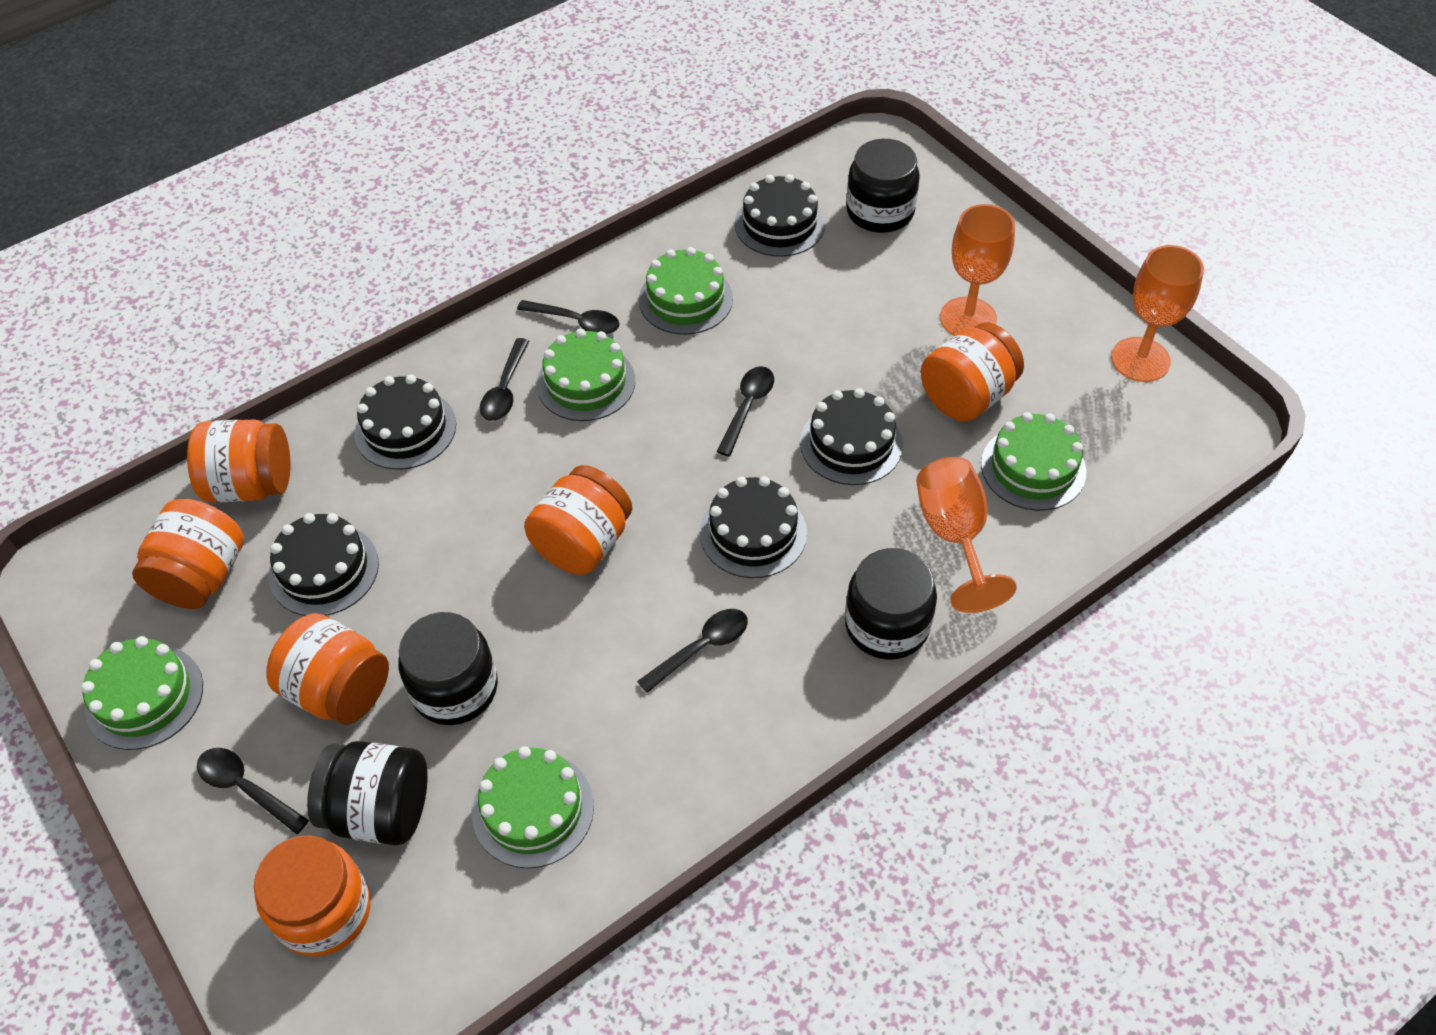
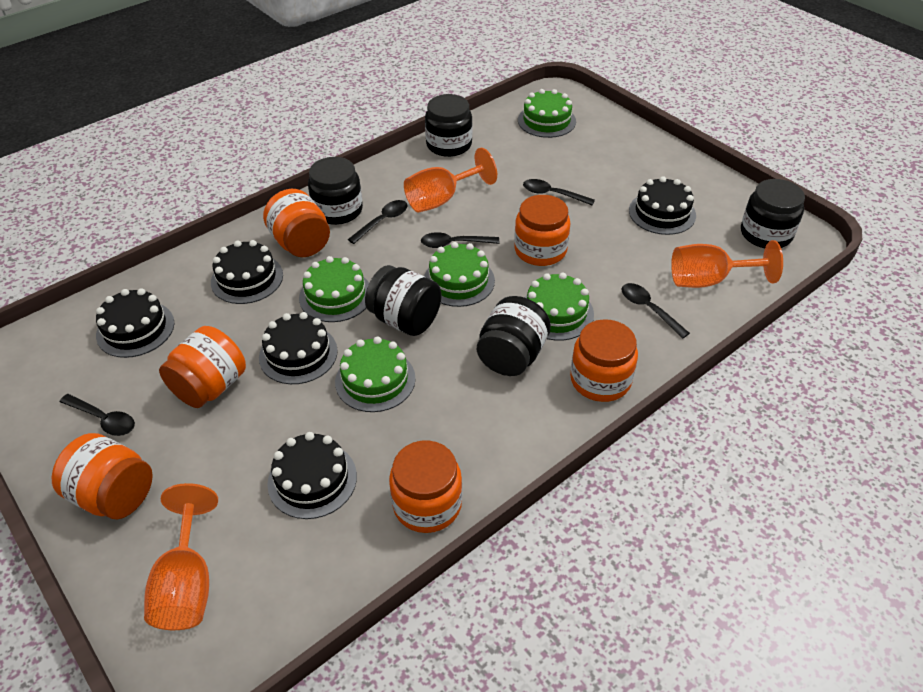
black jar: 4 -> 5

